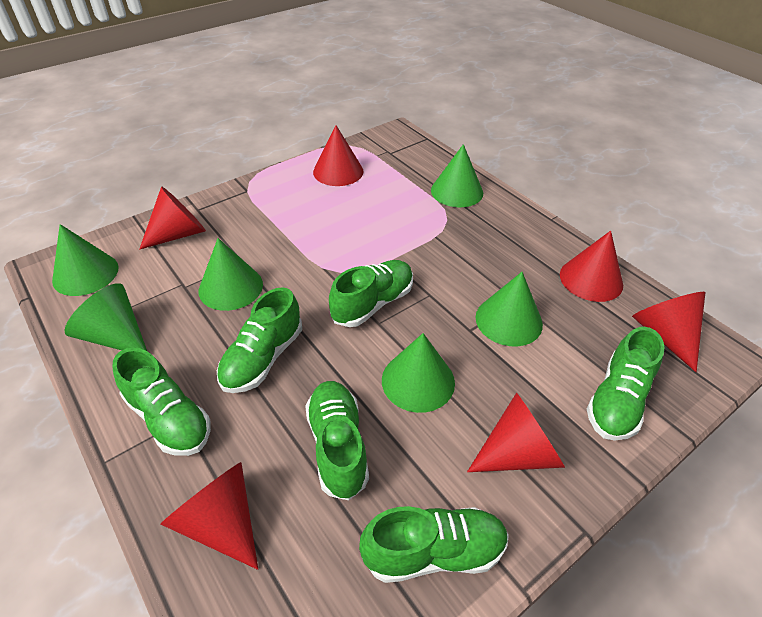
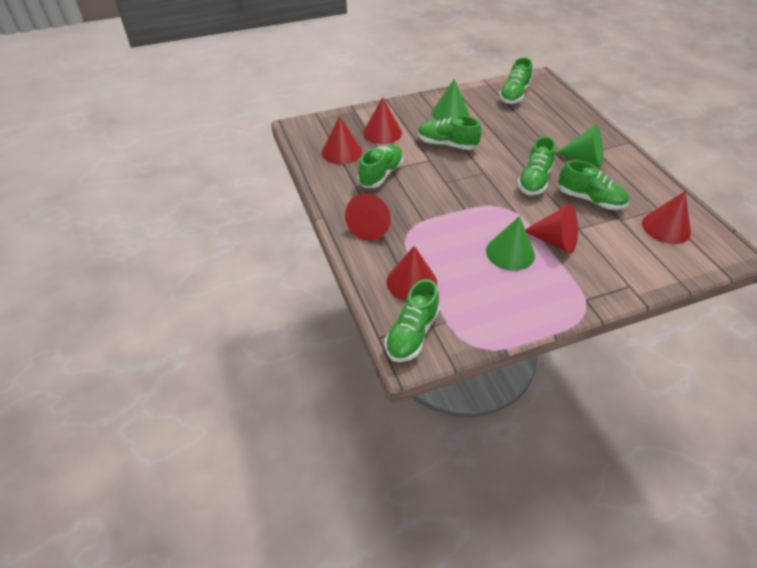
green cone: 6 -> 3

